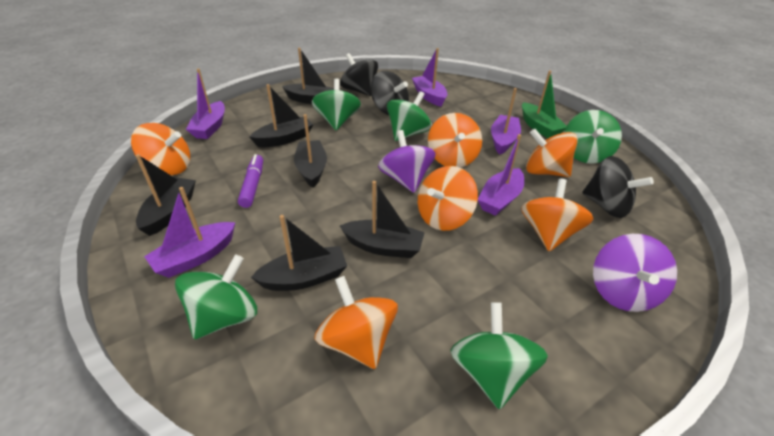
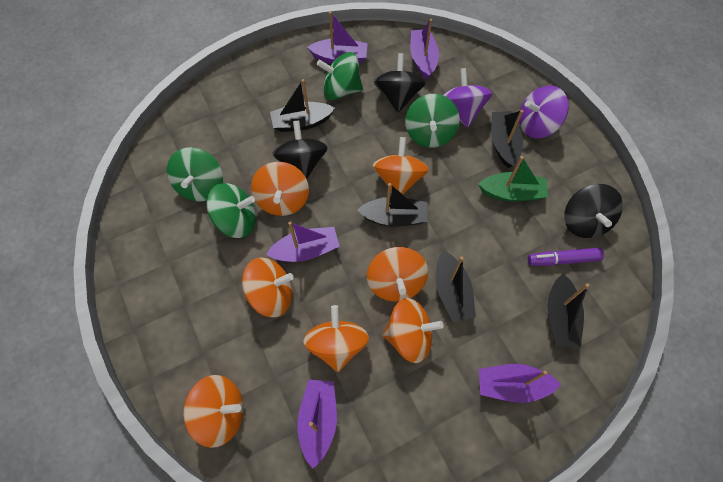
black boat: 6 -> 5
green spinning top: 5 -> 4
orange spinning top: 6 -> 7

